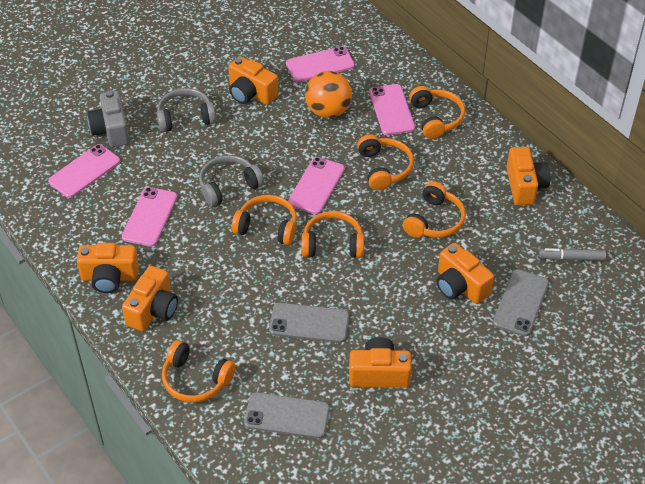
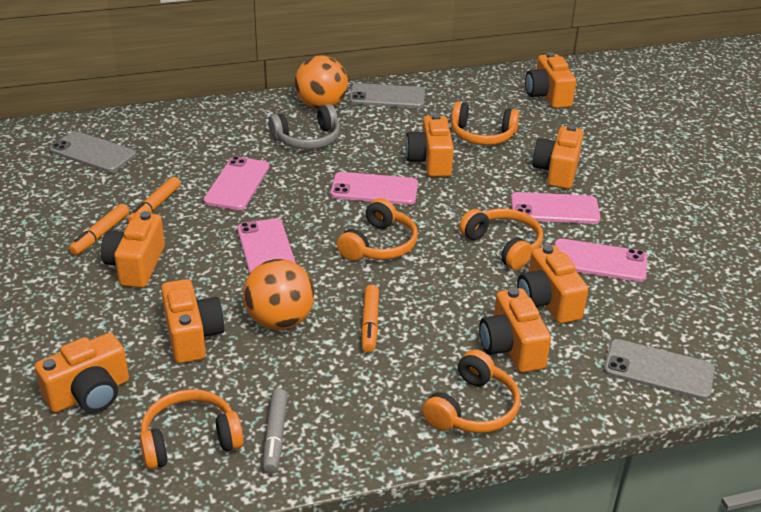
grey camera: 1 -> 0
grey headphones: 2 -> 1
orange ball: 1 -> 2
orange camera: 6 -> 8
orange headphones: 6 -> 5
orange marker: 0 -> 3

